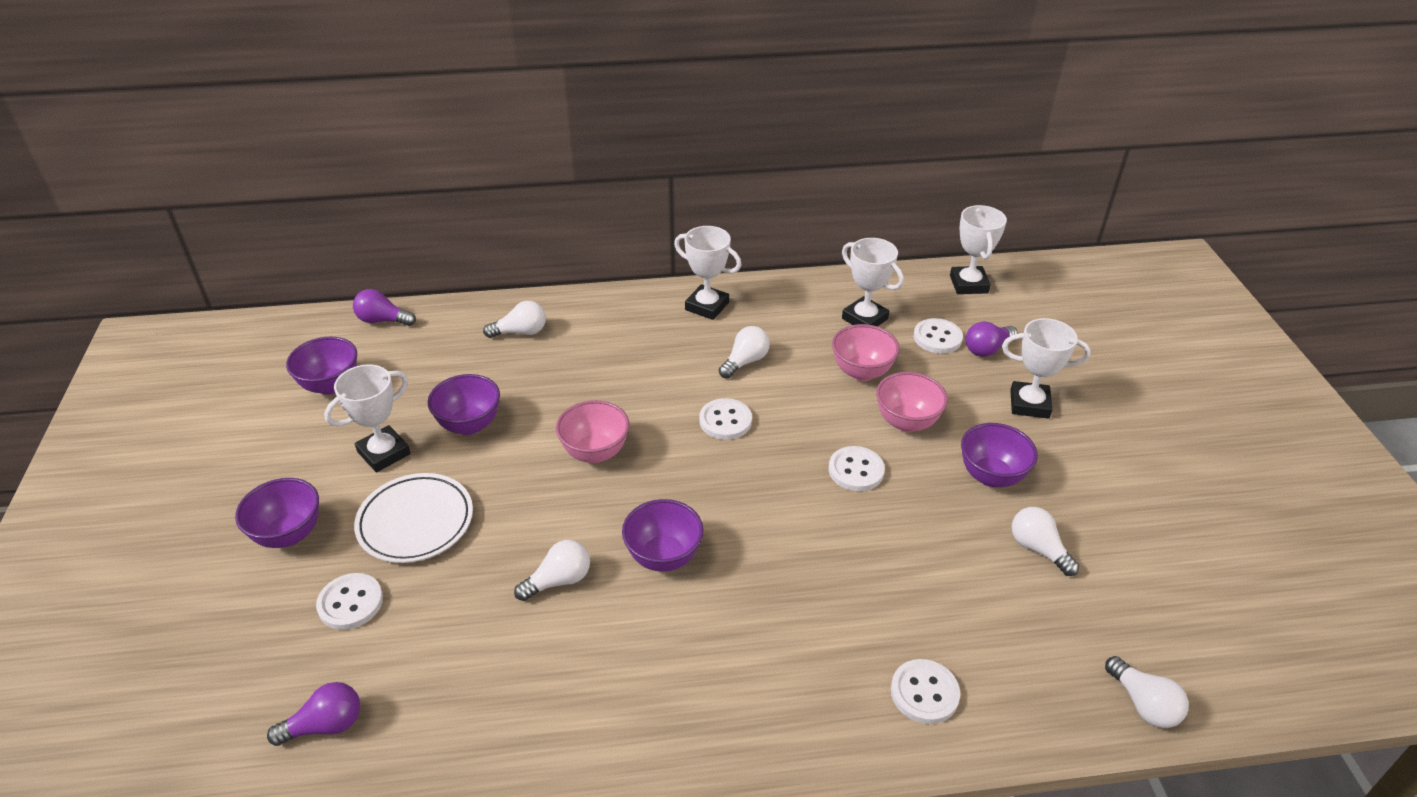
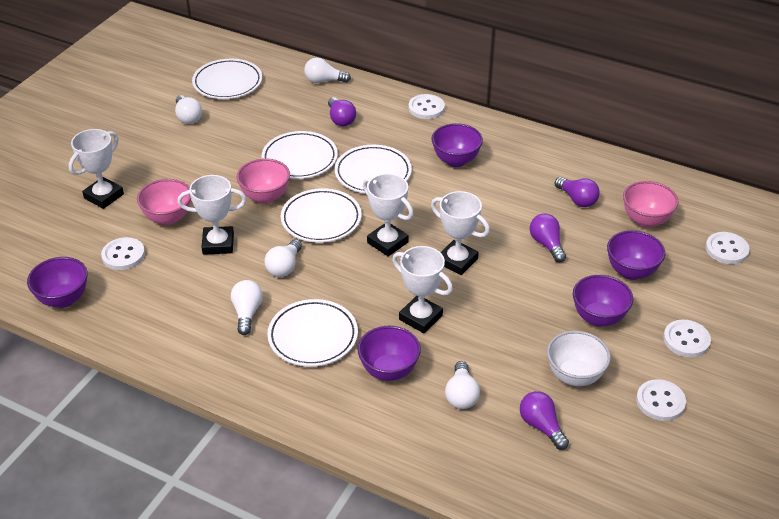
purple light bulb: 3 -> 4
white bowl: 0 -> 1
white plate: 1 -> 5

